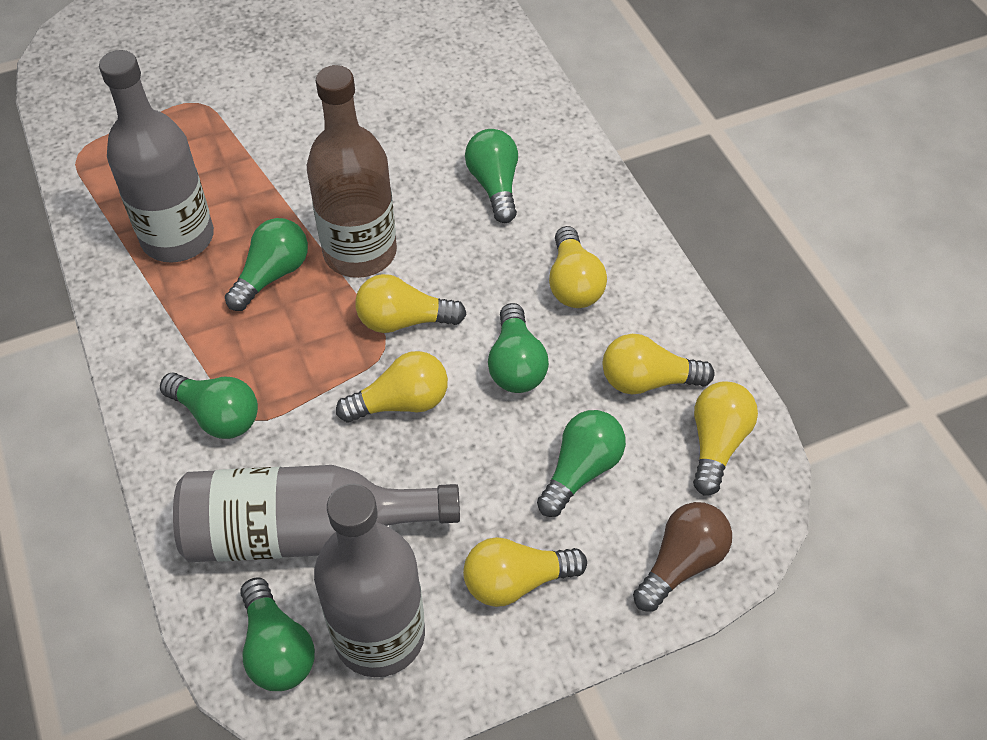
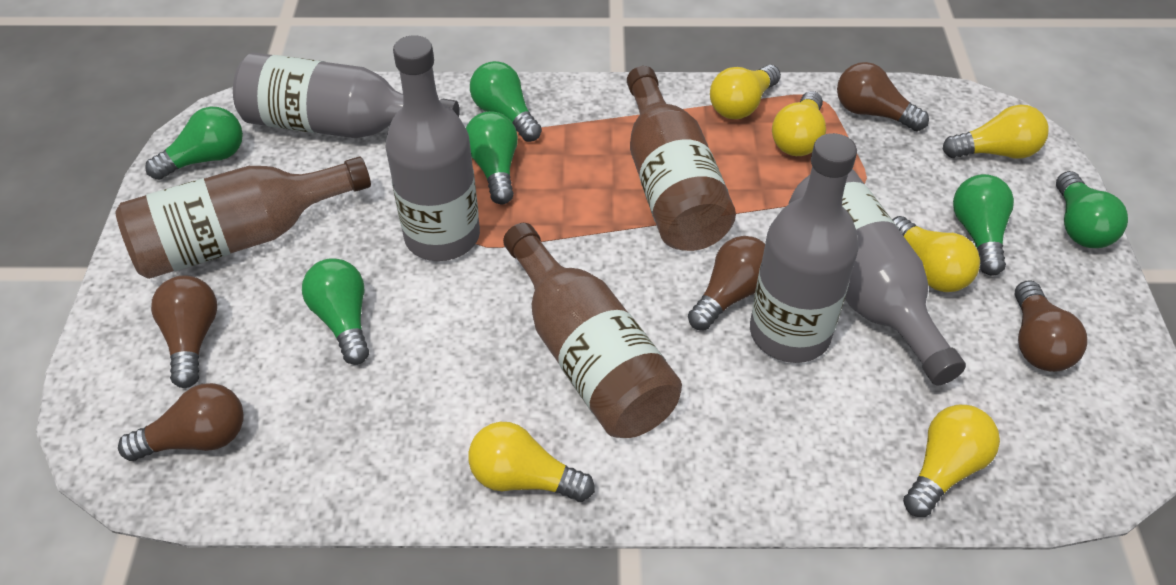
brown bottle: 1 -> 3
brown light bulb: 1 -> 5
grey bottle: 3 -> 4

